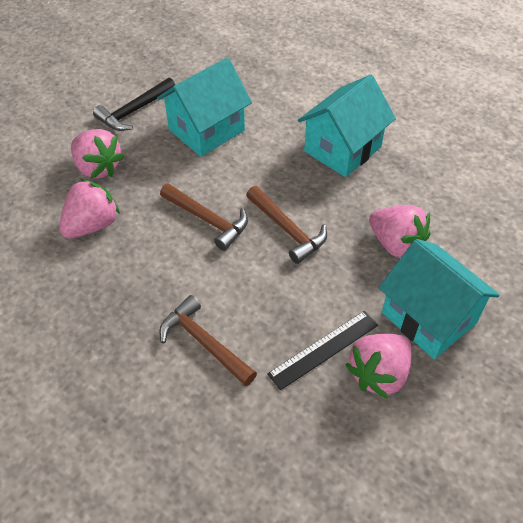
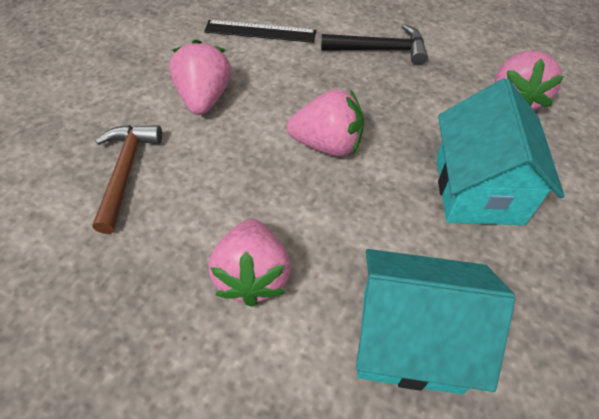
brown hammer: 3 -> 1
turquoise house: 3 -> 2

